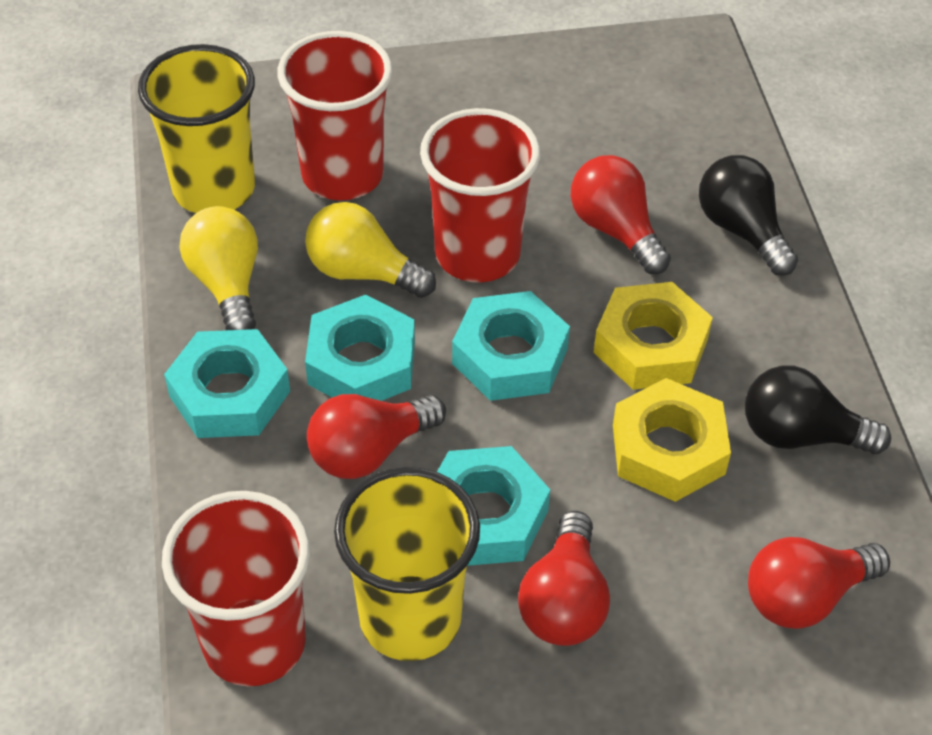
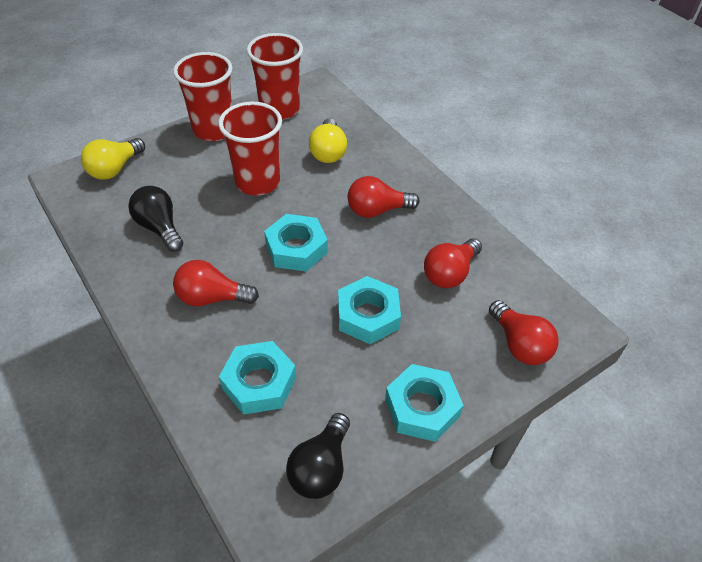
yellow cup: 2 -> 0
yellow nut: 2 -> 0

